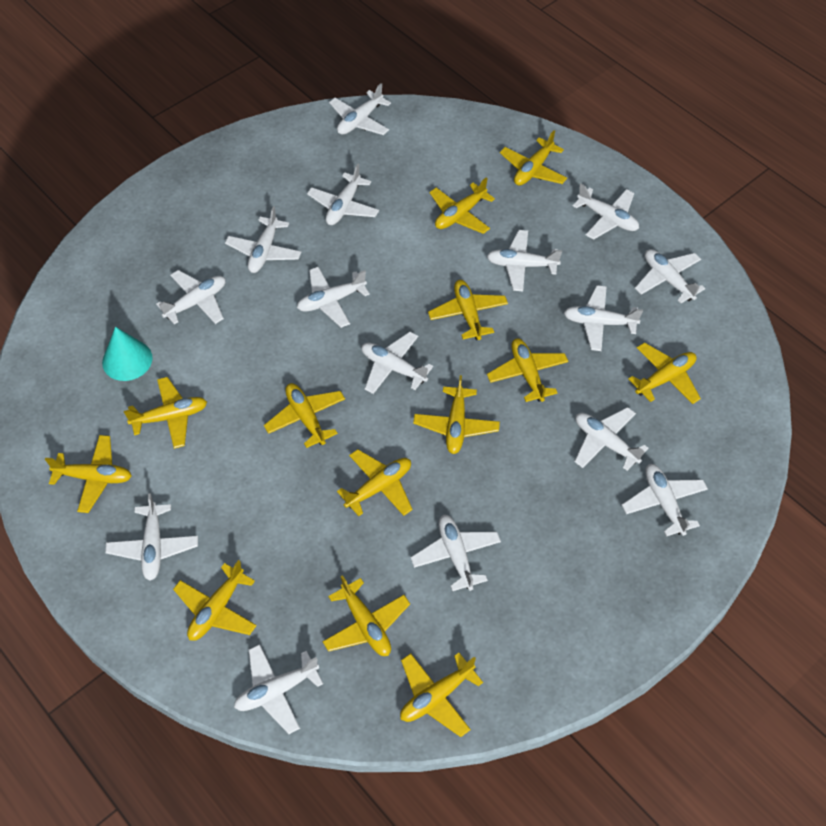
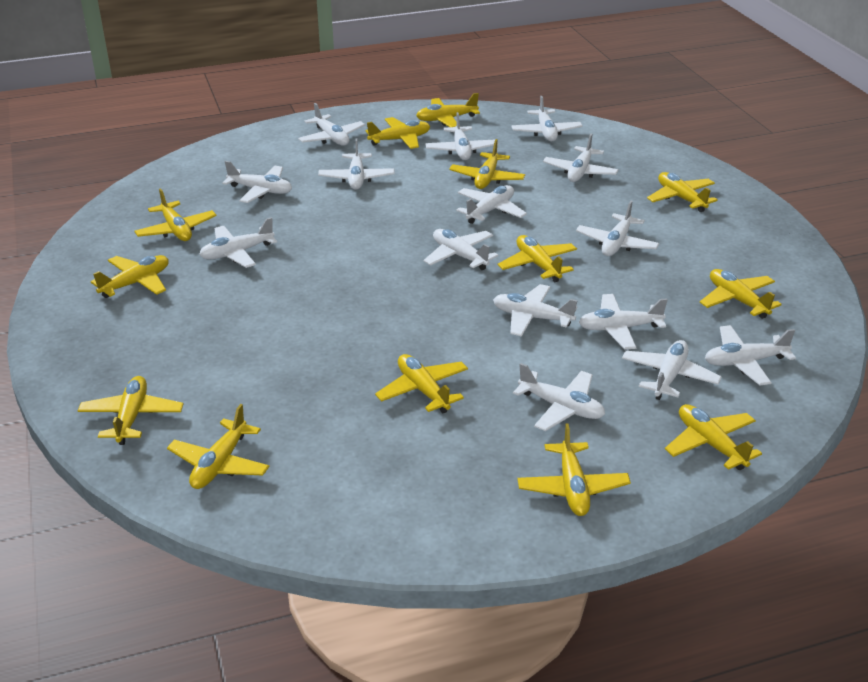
turquoise cone: 1 -> 0

